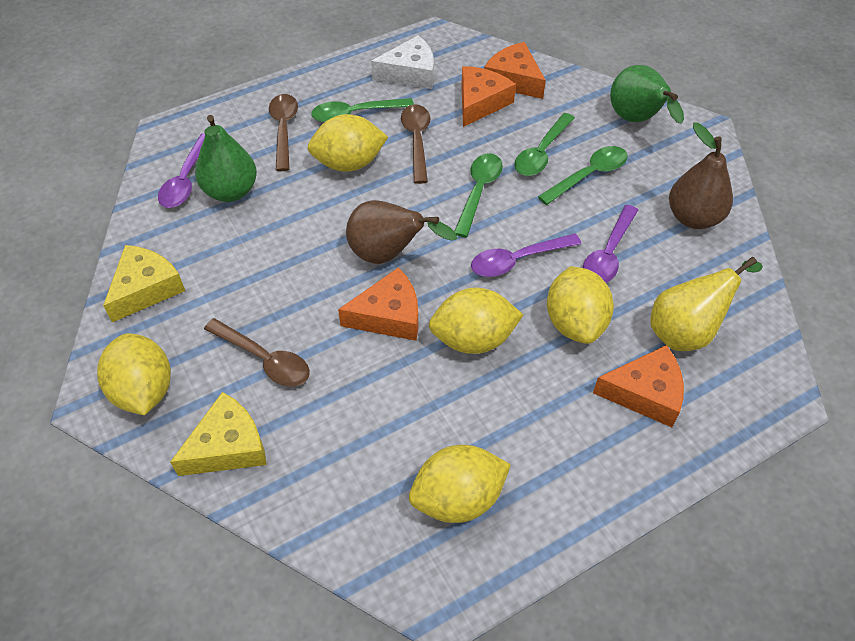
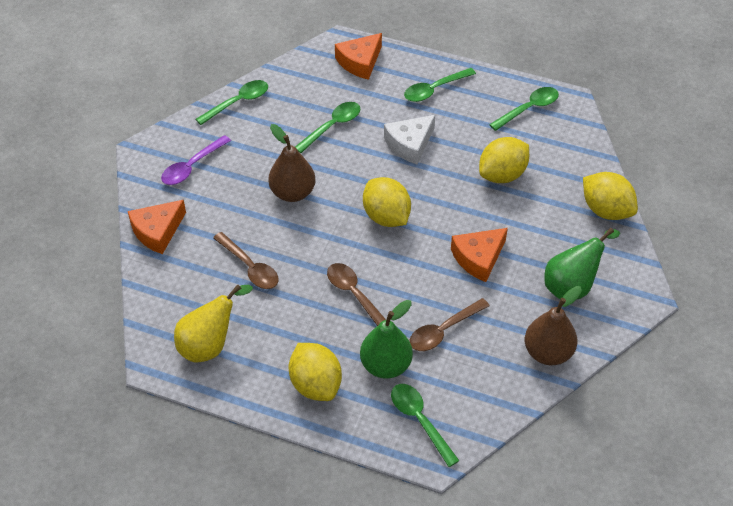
green spoon: 4 -> 5
orange cheese: 4 -> 3
purple spoon: 3 -> 1
yellow cheese: 2 -> 0
yellow lemon: 5 -> 4

